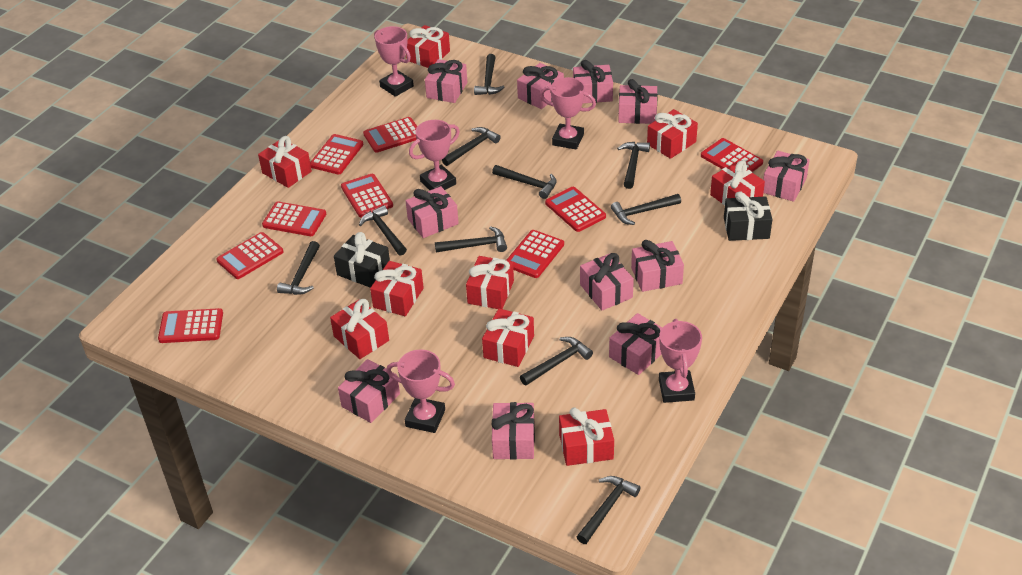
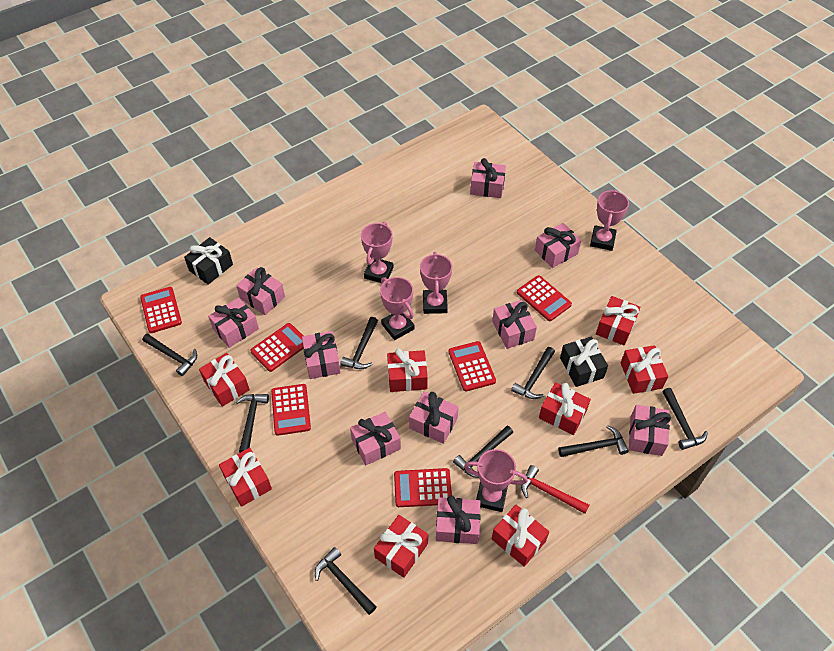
black hammer: 10 -> 8
pink gift: 11 -> 10
red calculator: 9 -> 6
red gift: 9 -> 8
red hammer: 0 -> 1

